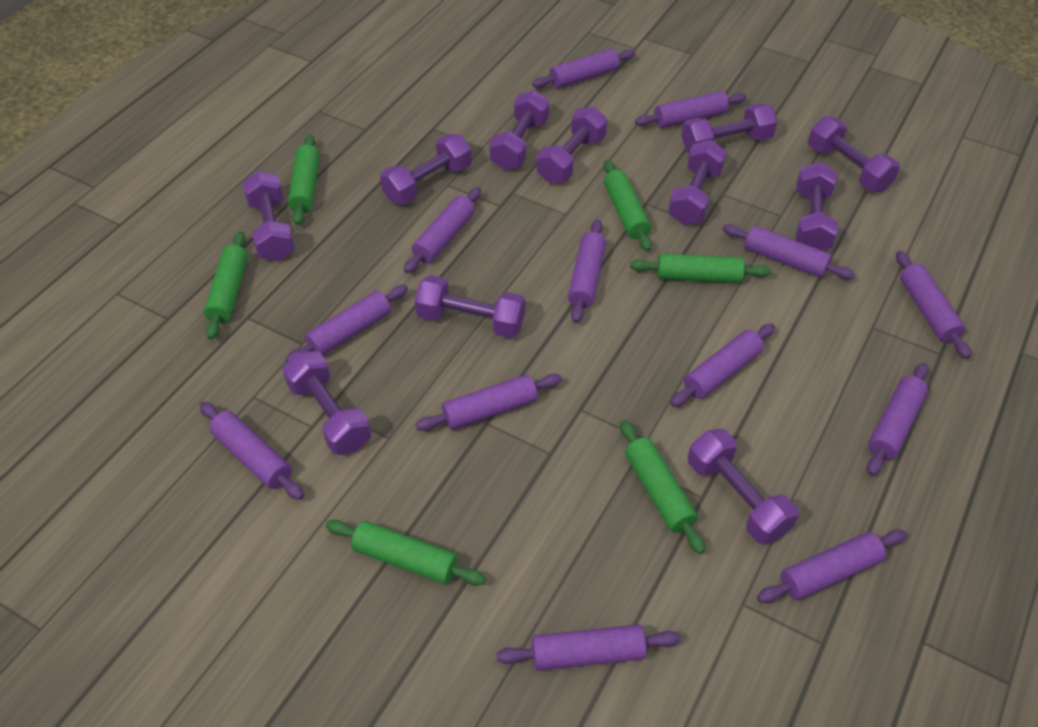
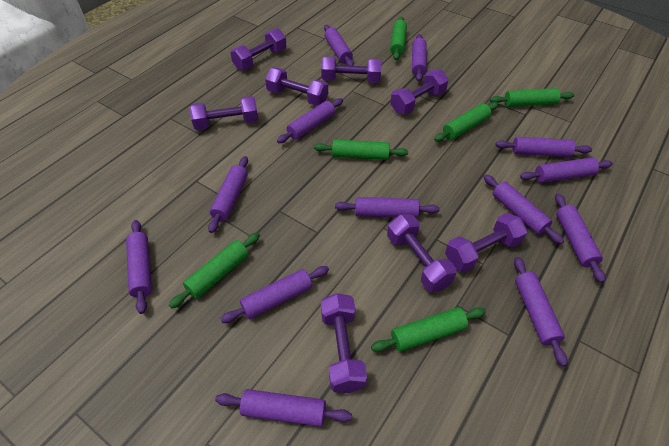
purple dumbbell: 11 -> 8

